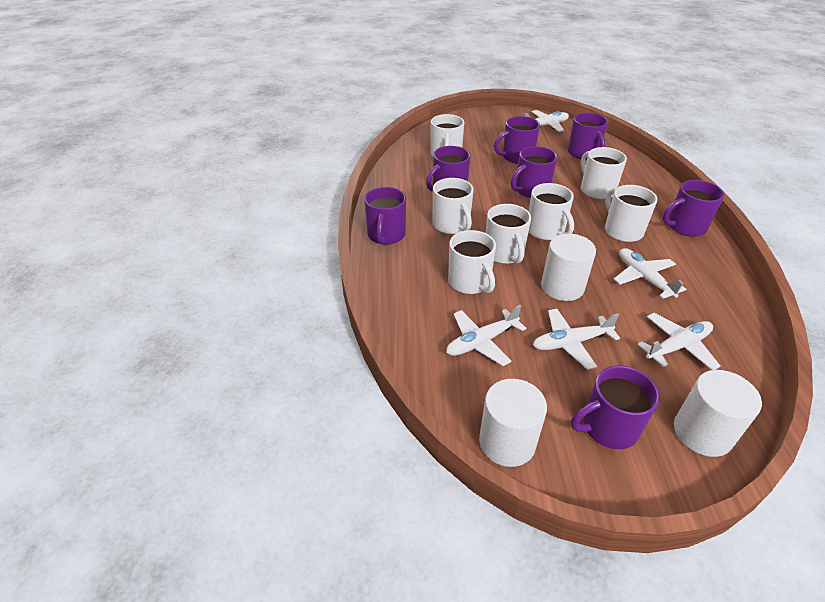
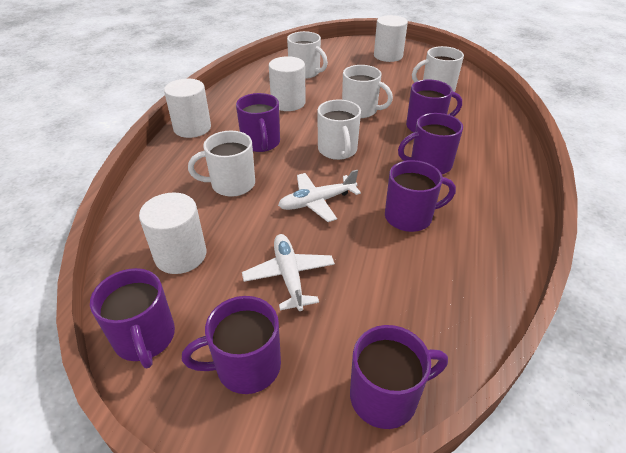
white cylinder: 3 -> 4
white mug: 7 -> 5
white plane: 5 -> 2

